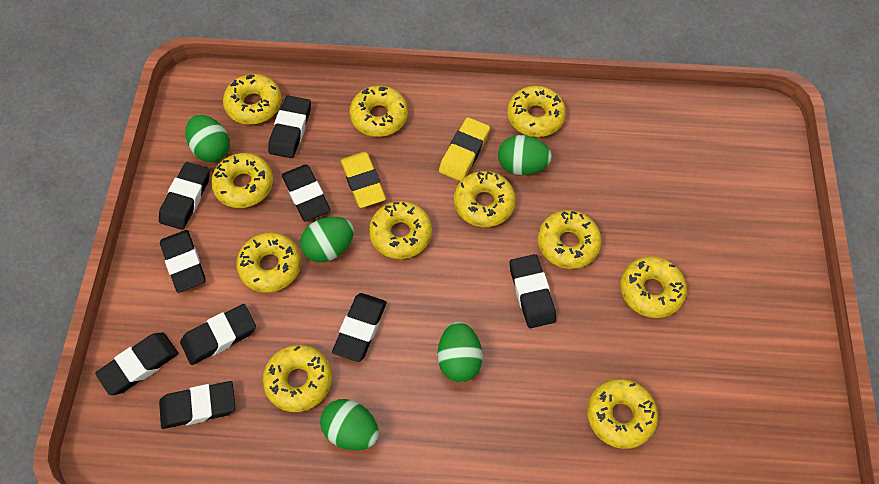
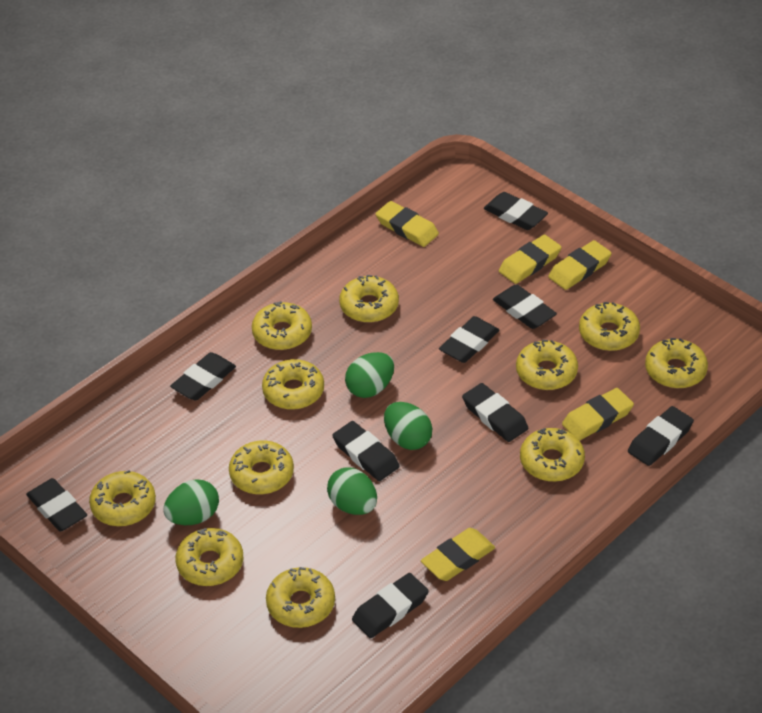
green egg: 5 -> 4
yellow eraser: 2 -> 5

